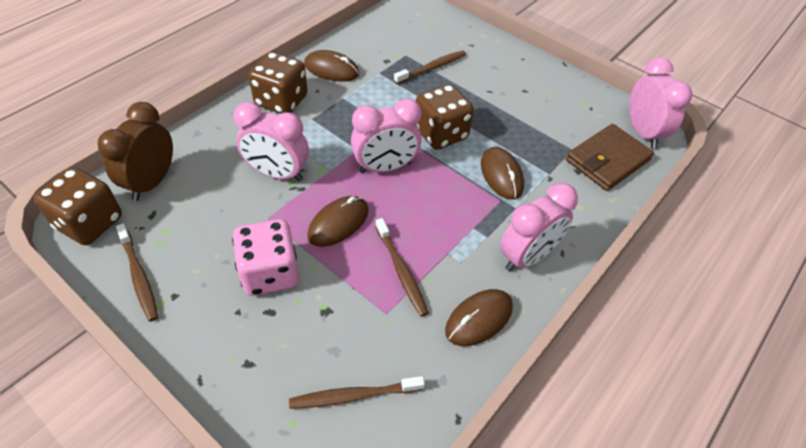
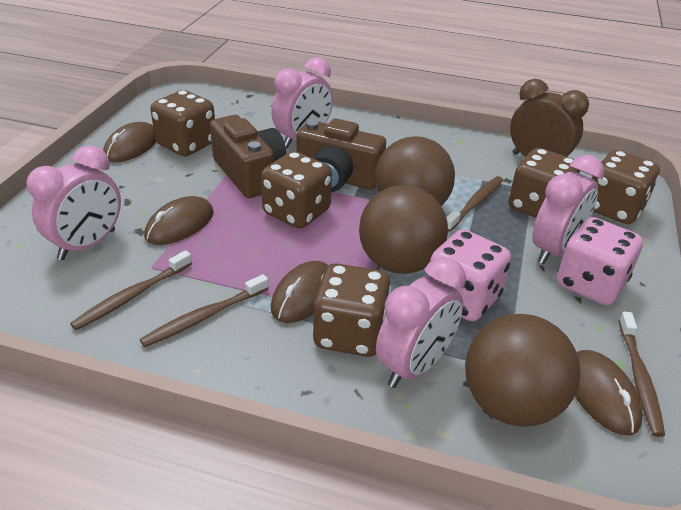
brown ball: 0 -> 3
brown camera: 0 -> 2
brown dice: 3 -> 5
brown wallet: 1 -> 0
pink dice: 1 -> 2

